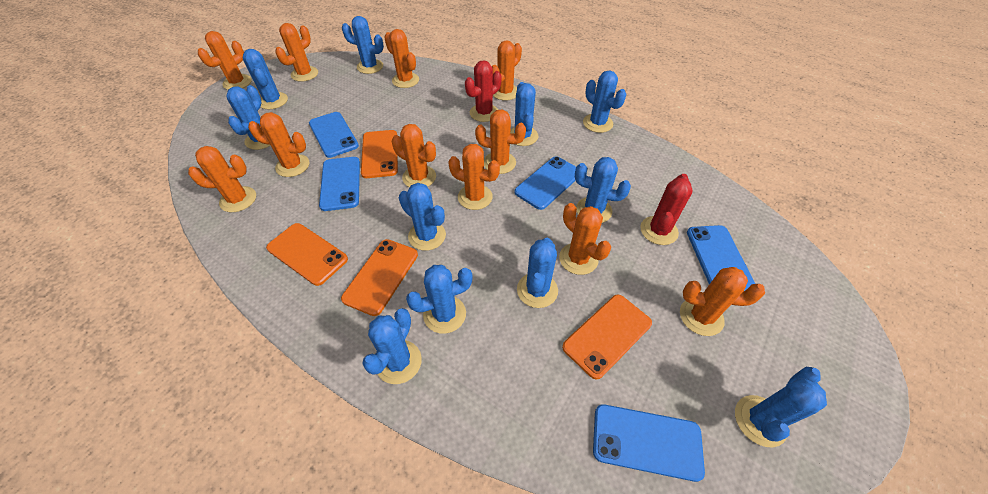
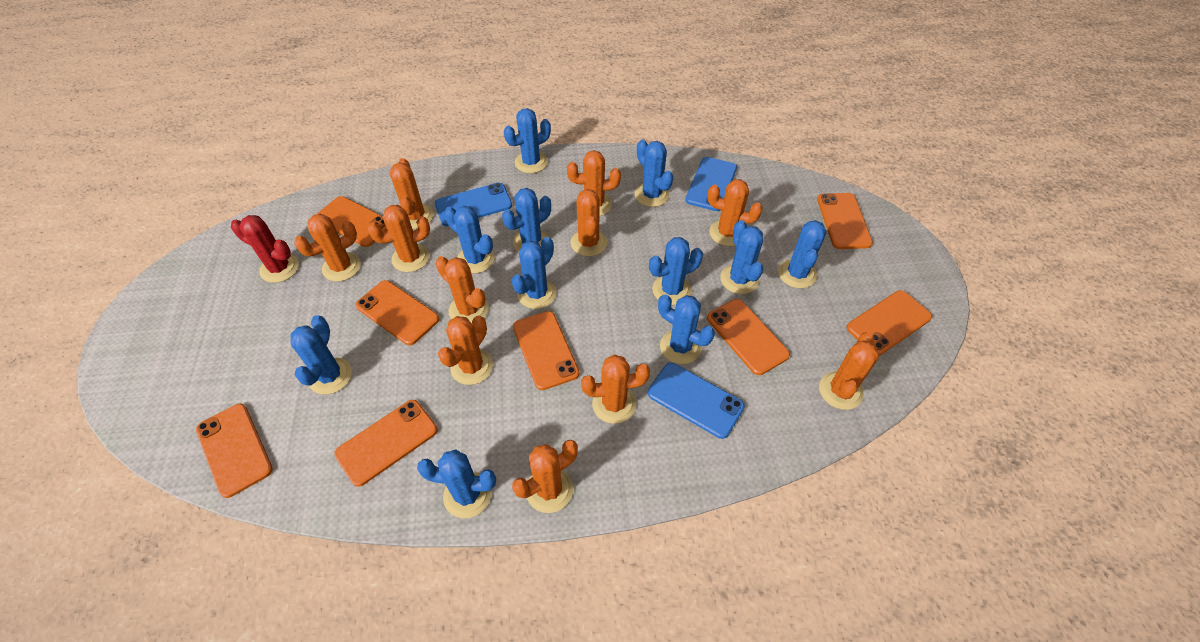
blue phone: 5 -> 3
orange phone: 4 -> 8
red cactus: 2 -> 1

